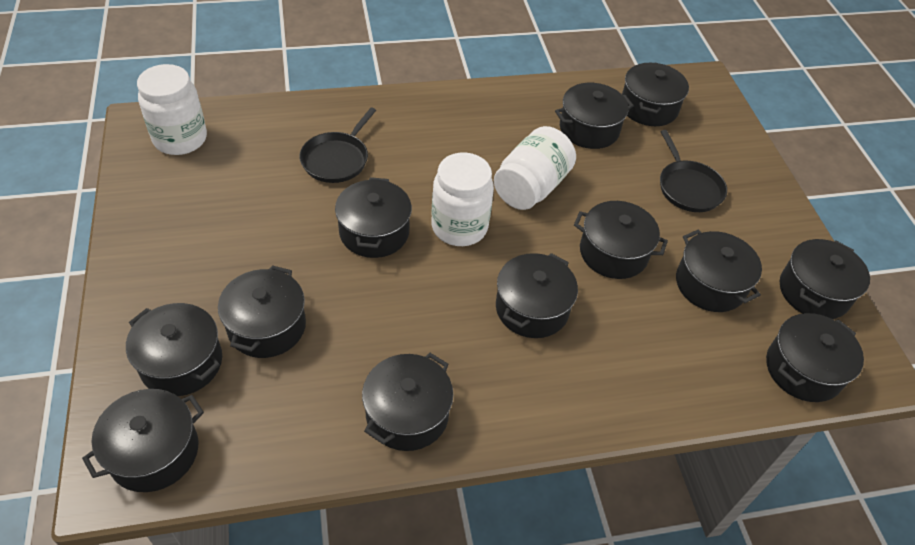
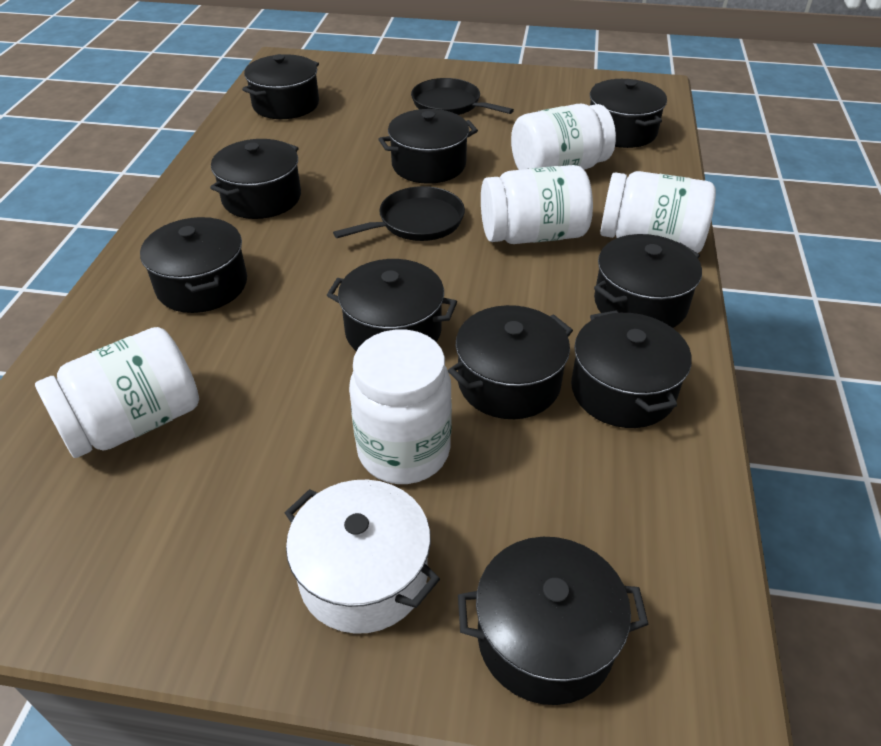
black pot: 12 -> 10
white jar: 3 -> 5
white pot: 0 -> 1

